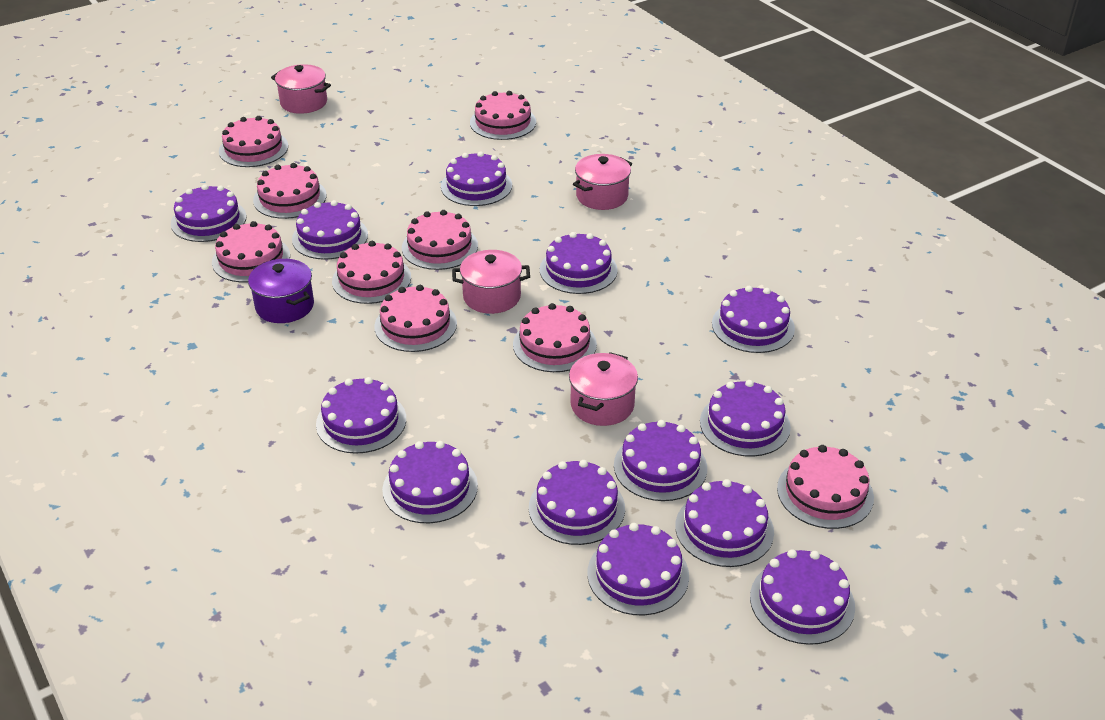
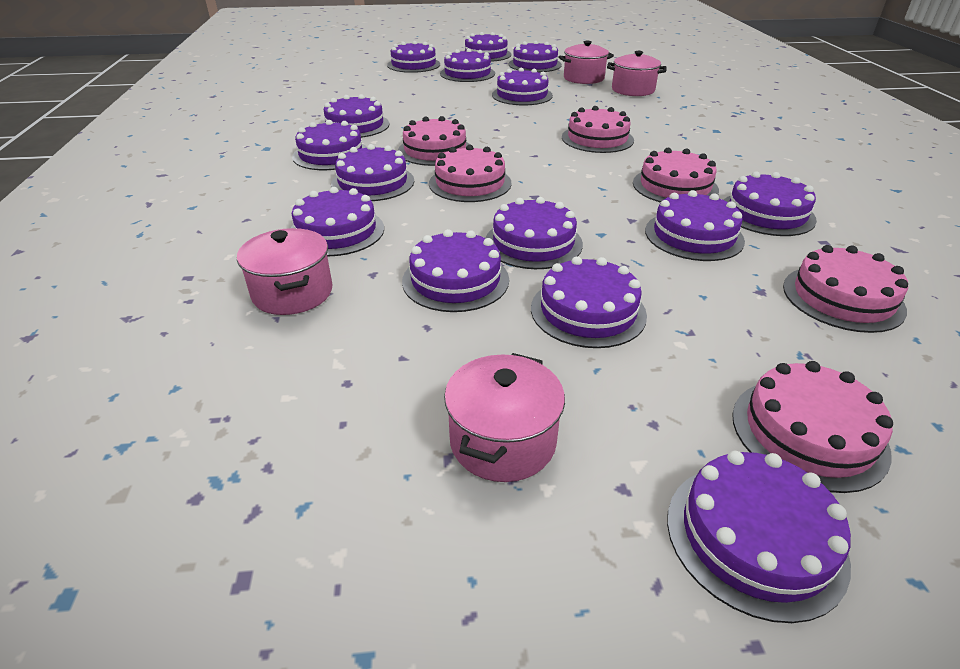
pink cake: 9 -> 6
purple cake: 13 -> 15
purple pot: 1 -> 0

